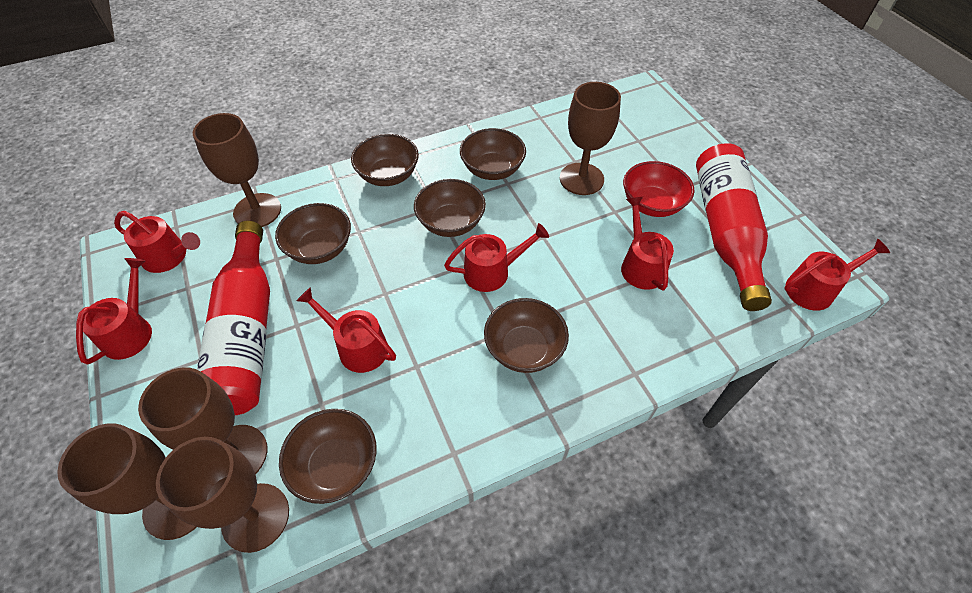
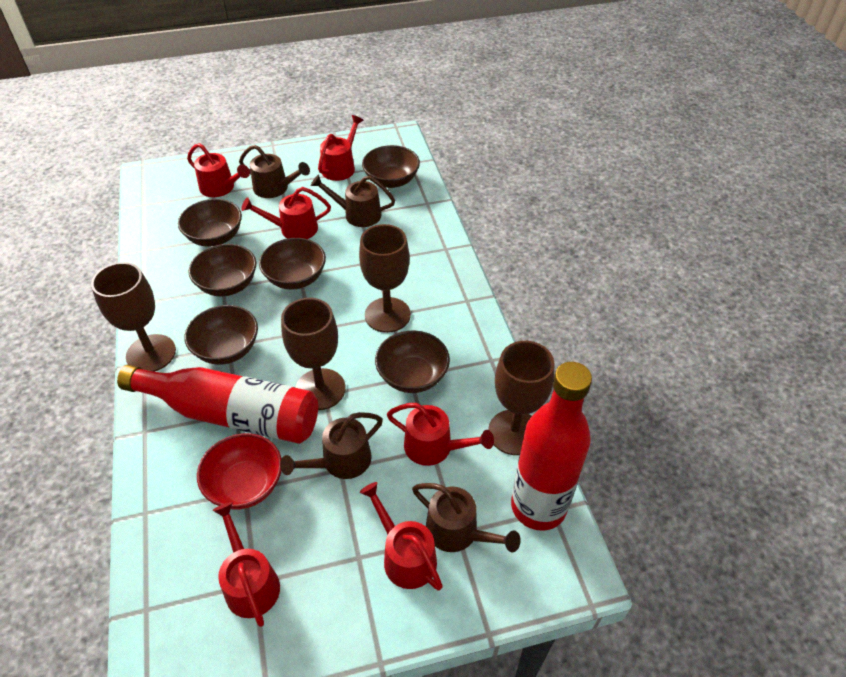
brown goblet: 5 -> 4
brown watering can: 0 -> 4

